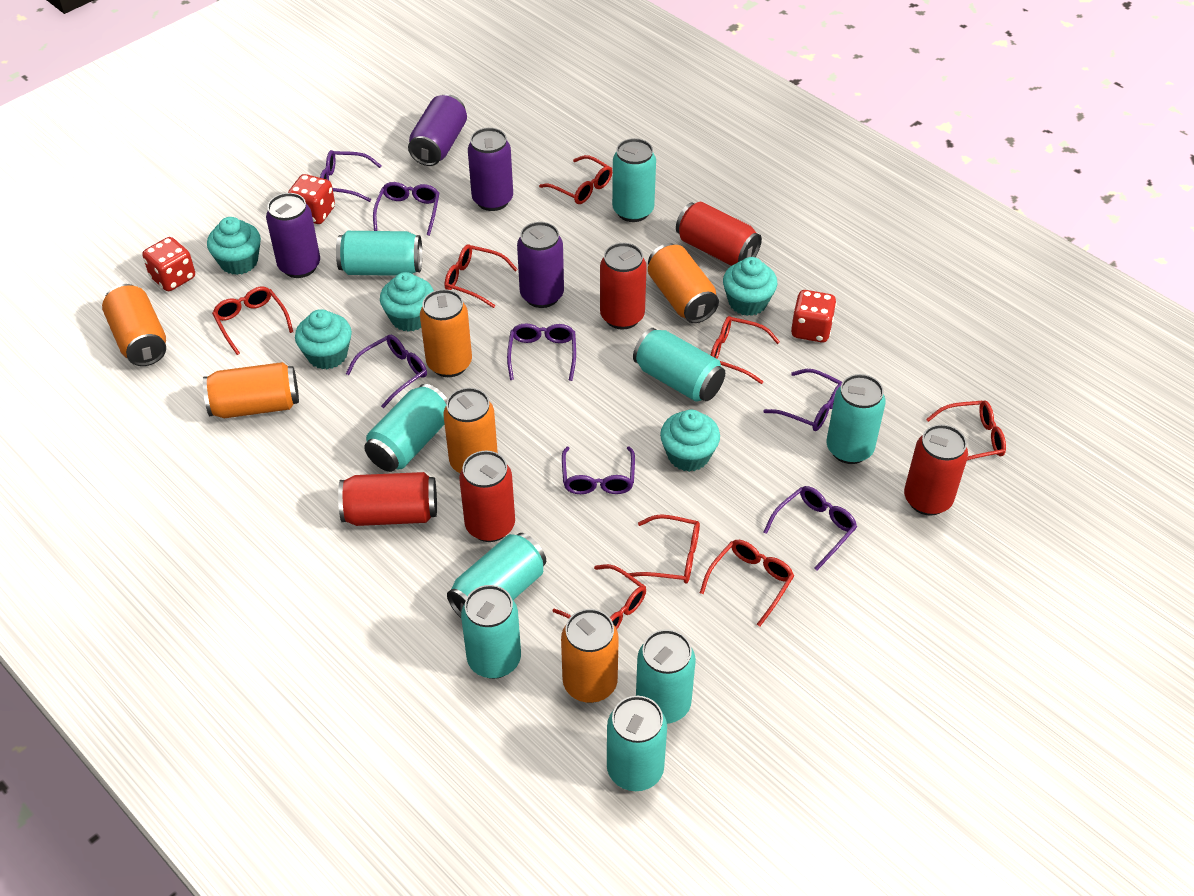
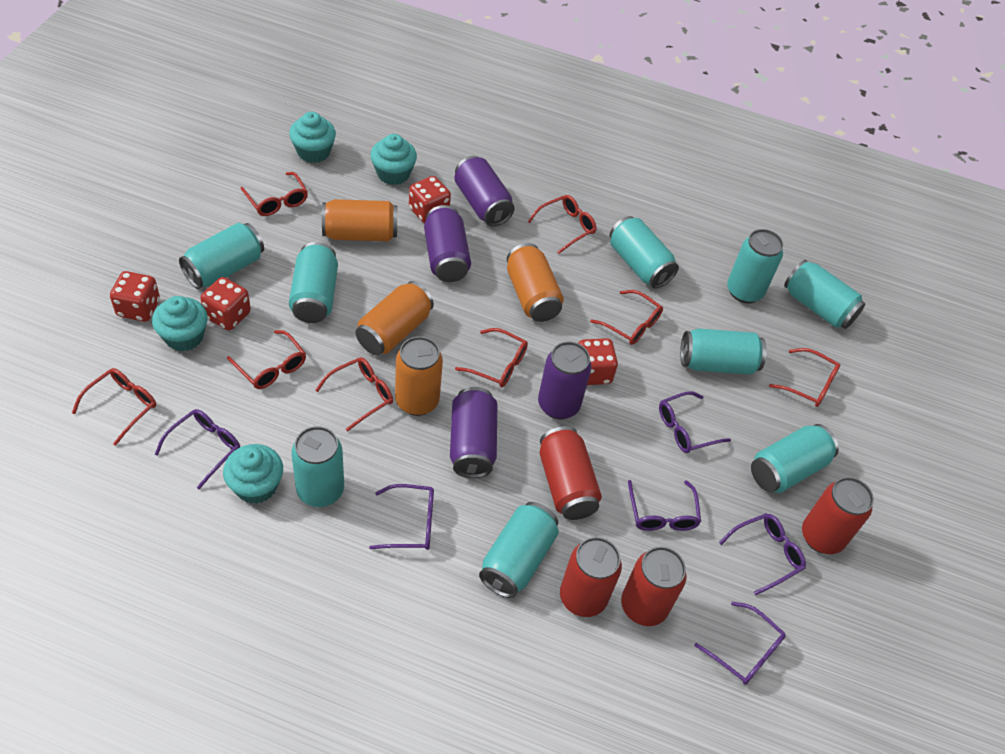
orange can: 6 -> 4
purple glasses: 7 -> 6
red can: 5 -> 4
red dice: 3 -> 4
turquoise cupcake: 5 -> 4

